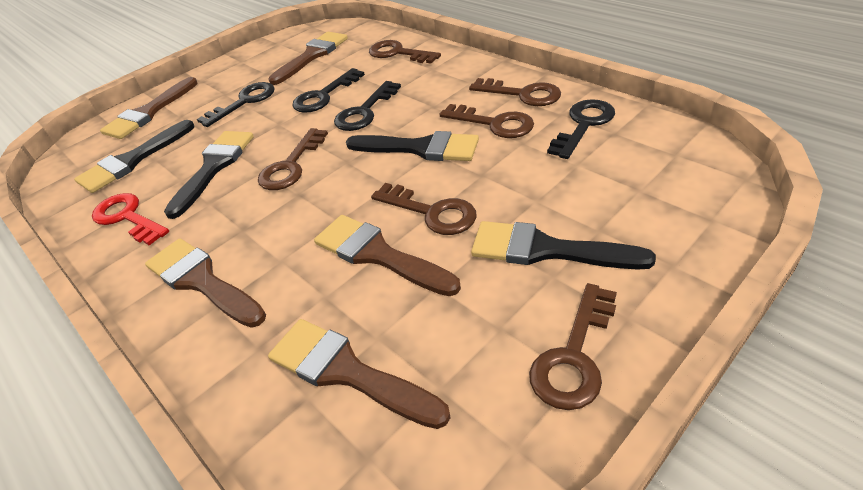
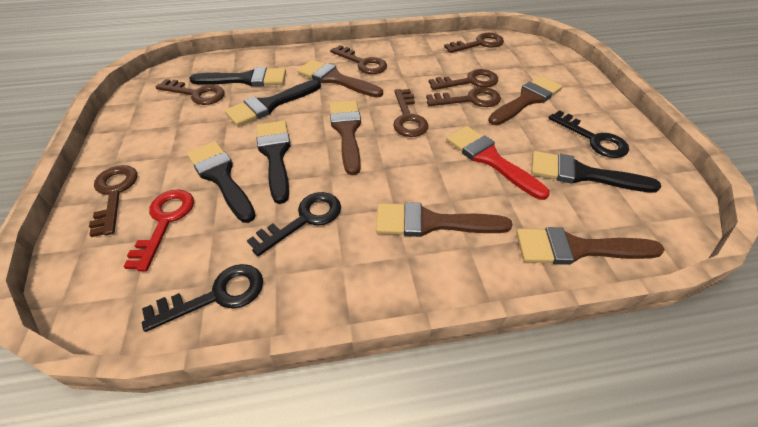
black brush: 4 -> 5
black key: 4 -> 3
brown key: 6 -> 7
red brush: 0 -> 1

